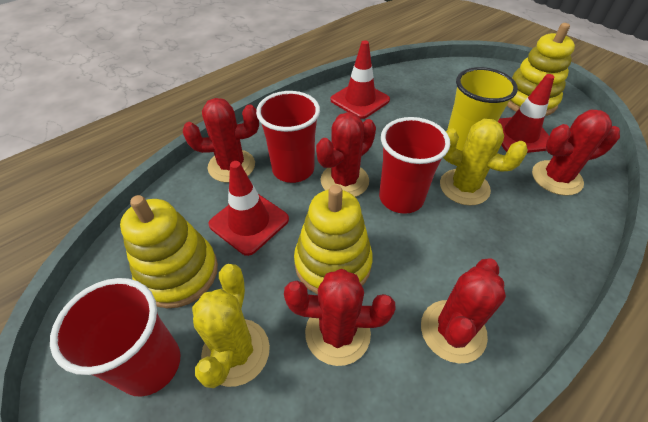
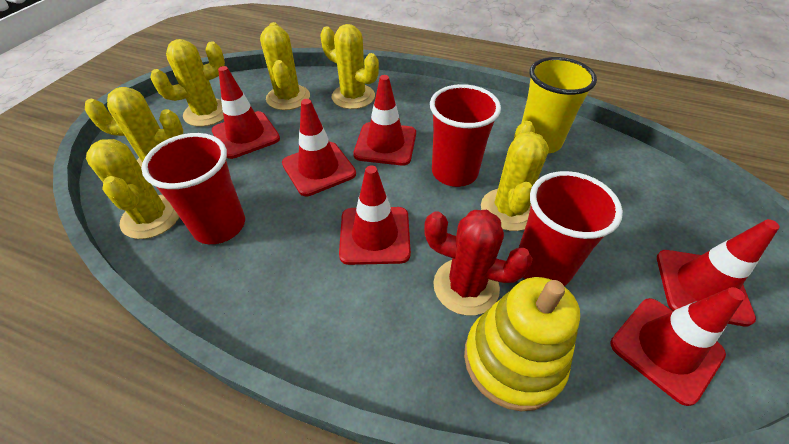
red cactus: 5 -> 1
red traffic cone: 3 -> 6
yellow cactus: 2 -> 6
yellow stacking toy: 3 -> 1

